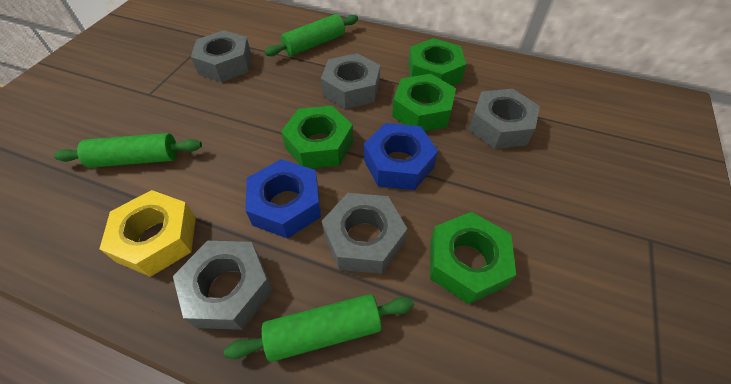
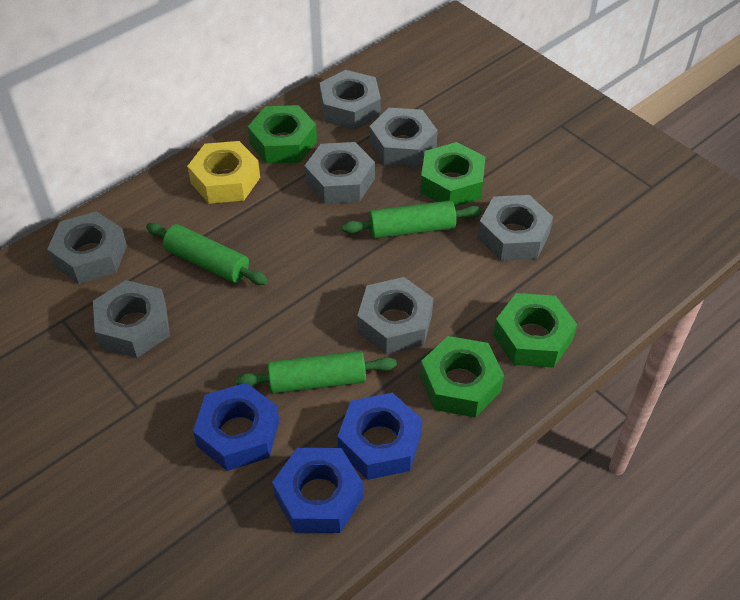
blue nut: 2 -> 3
grey nut: 5 -> 7

